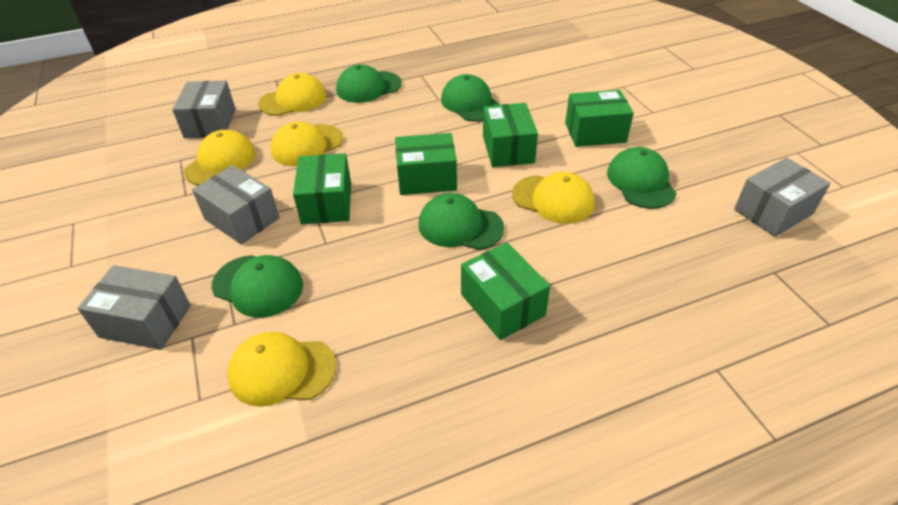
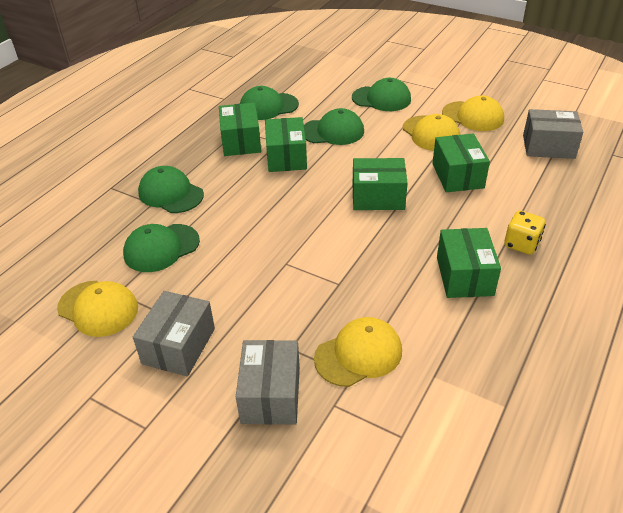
grey box: 4 -> 3
yellow cap: 5 -> 4
yellow dice: 0 -> 1

